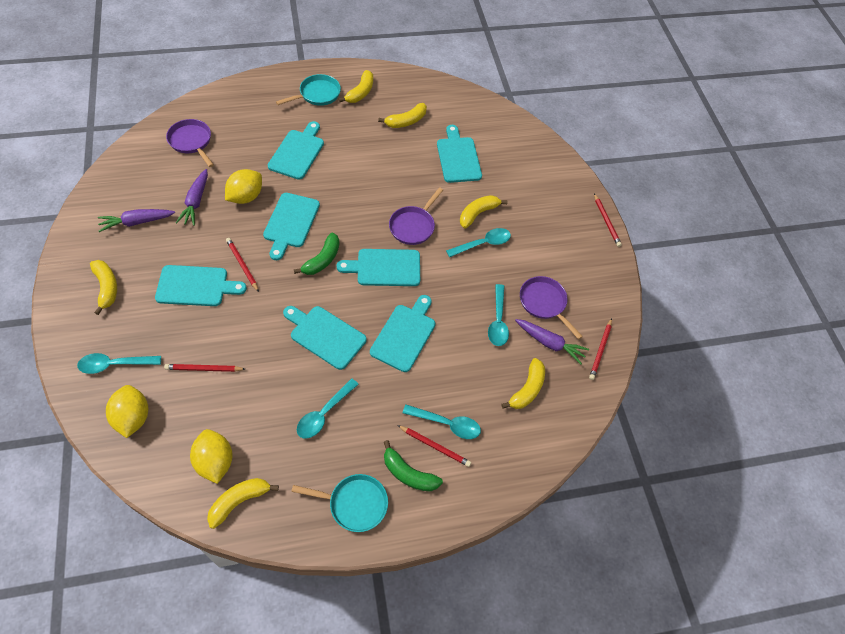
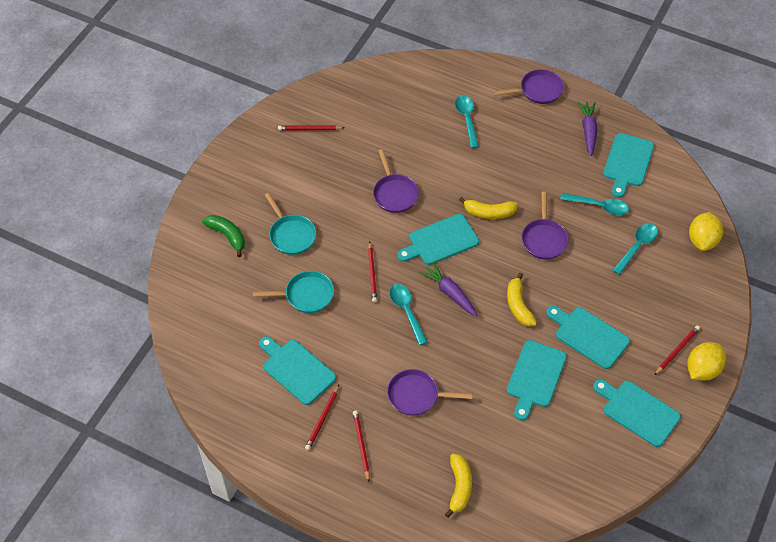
green banana: 2 -> 1
purple carrot: 3 -> 2
purple pan: 3 -> 4
turquoise cutting board: 7 -> 6
turquoise spoon: 5 -> 4
yellow banana: 6 -> 3
yellow lemon: 3 -> 2

